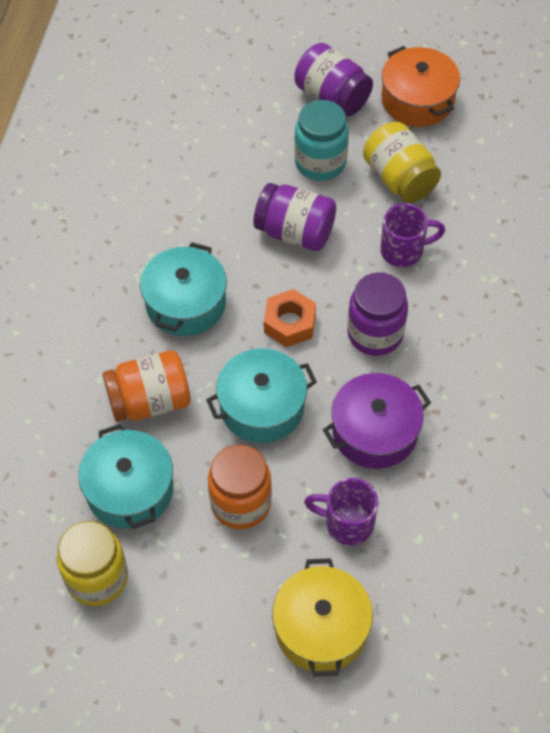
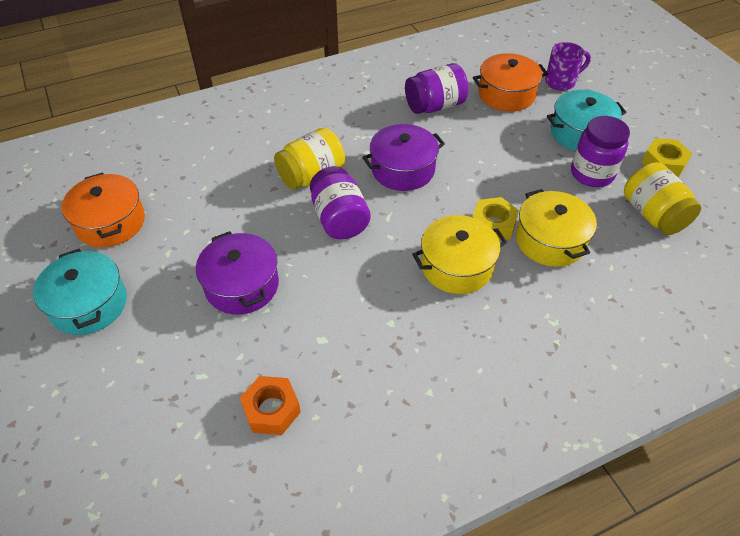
orange jar: 2 -> 0
orange pot: 1 -> 2
purple mug: 2 -> 1
purple pot: 1 -> 2
turquoise jar: 1 -> 0
turquoise pot: 3 -> 2
yellow nut: 0 -> 2
yellow pot: 1 -> 2

